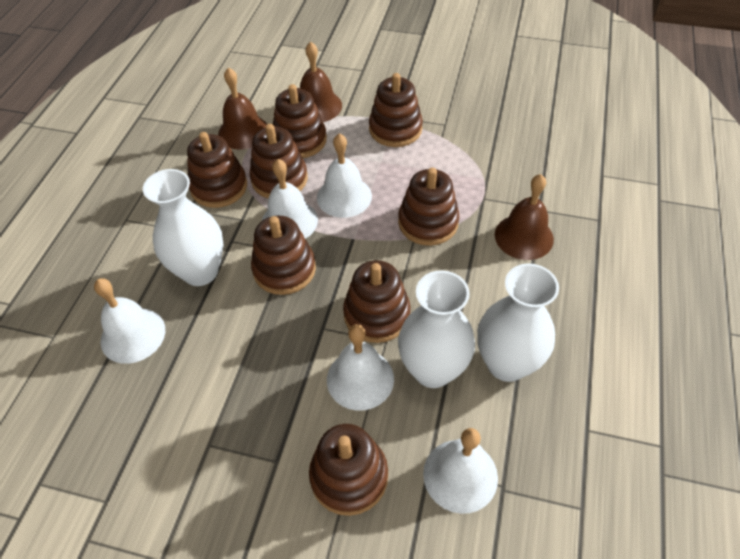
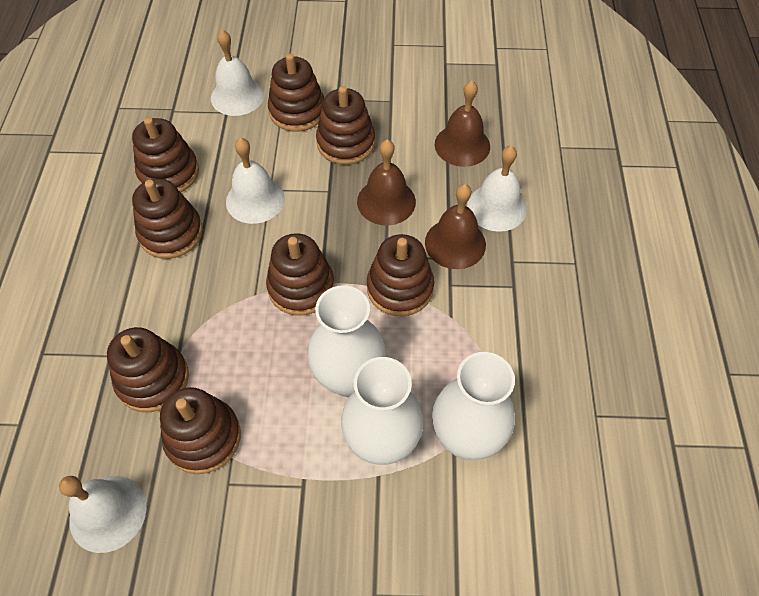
white bell: 5 -> 4

